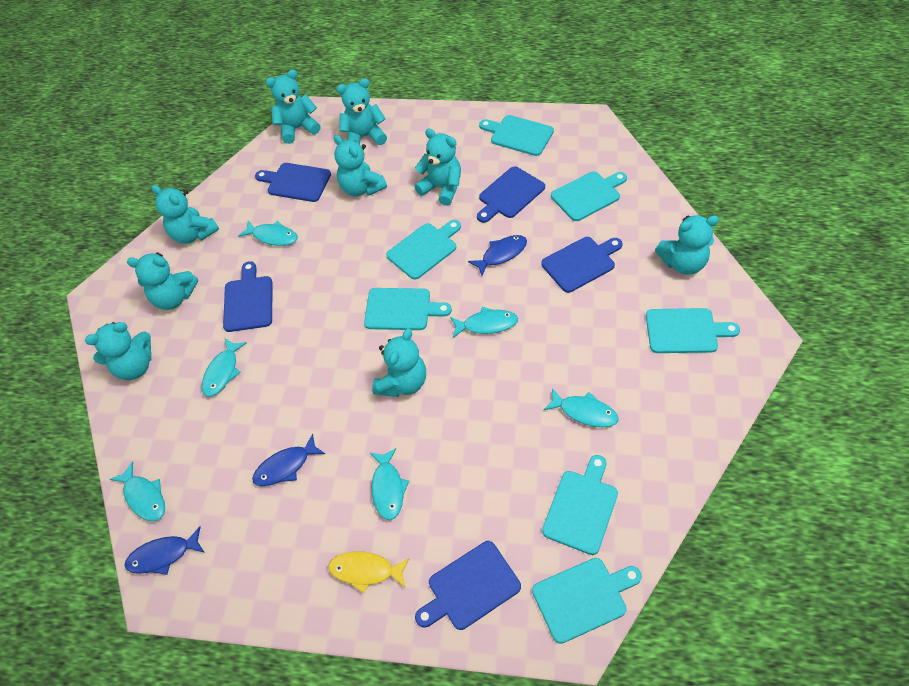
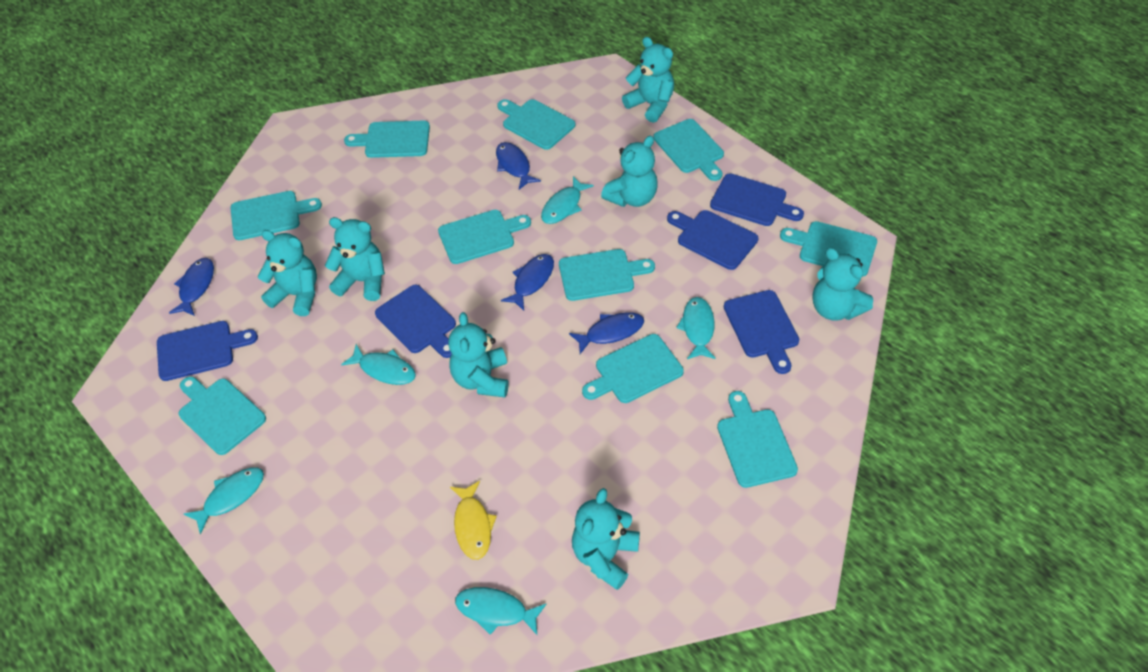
blue fish: 3 -> 4
turquoise cutting board: 7 -> 10
turquoise fish: 6 -> 5
turquoise teddy bear: 9 -> 7

